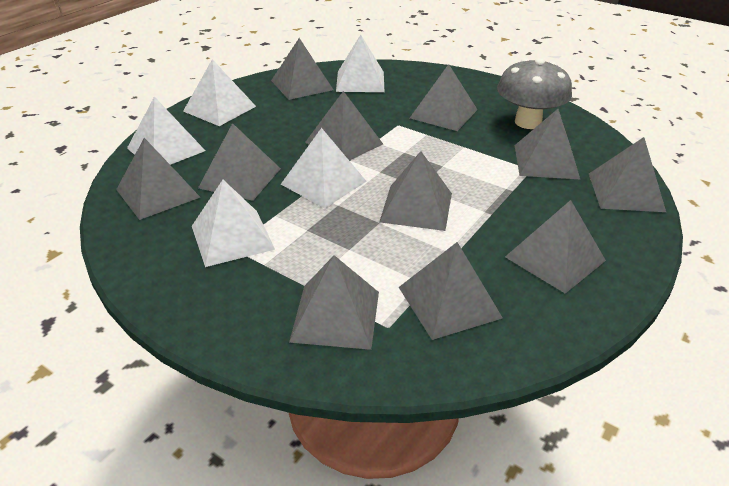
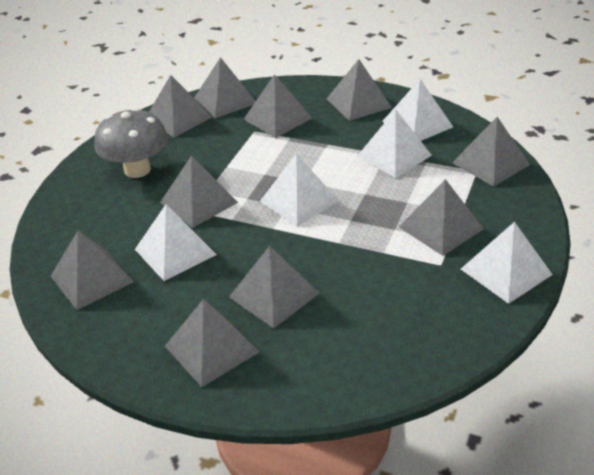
grey pyramid: 11 -> 10

